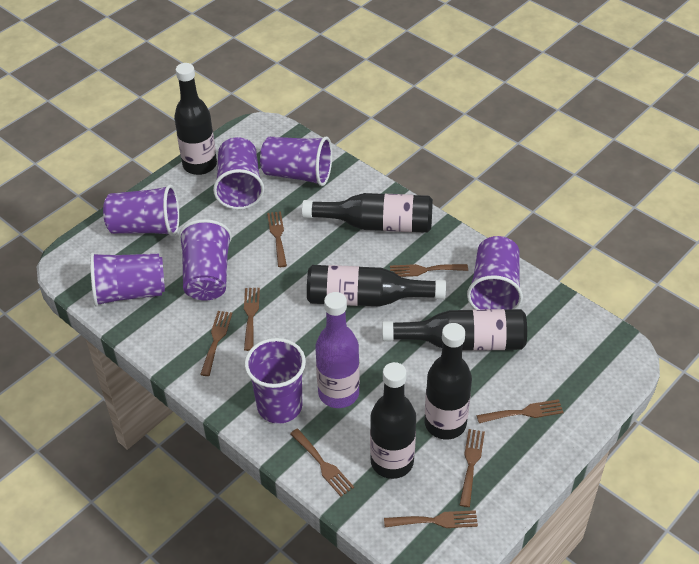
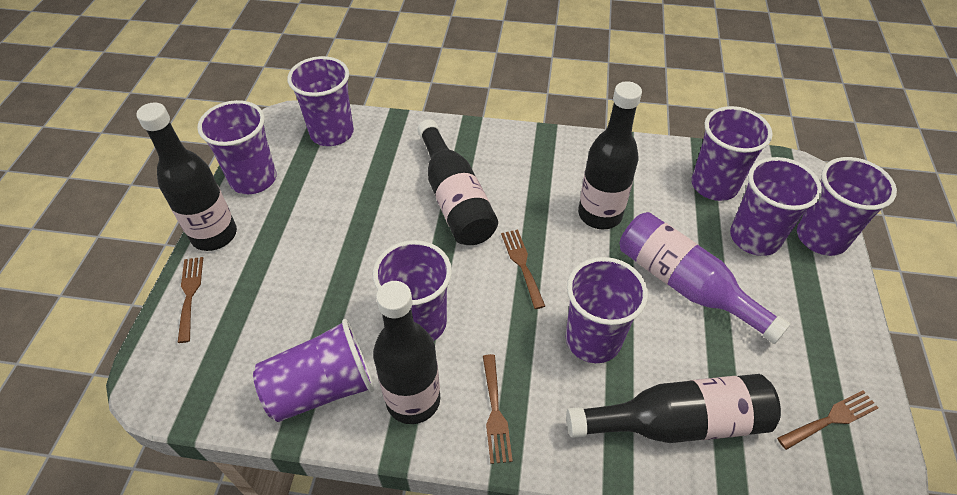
black bottle: 6 -> 5
brown fork: 8 -> 4
purple cup: 7 -> 8

